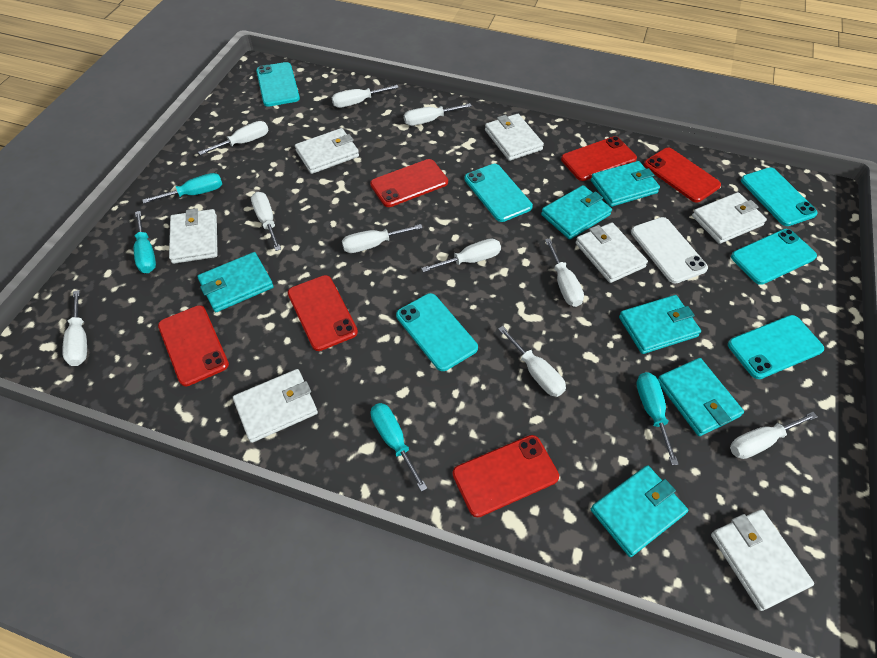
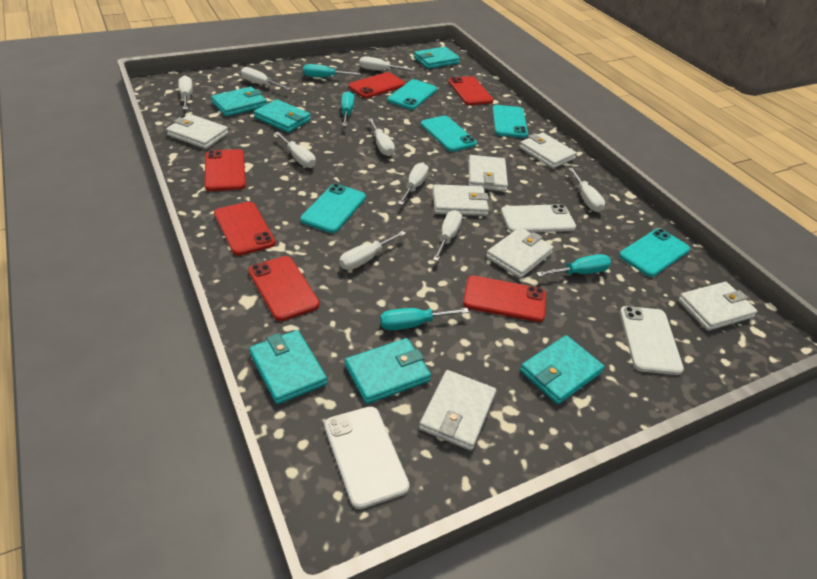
turquoise phone: 6 -> 5
white phone: 1 -> 3
white screwdriver: 10 -> 9

